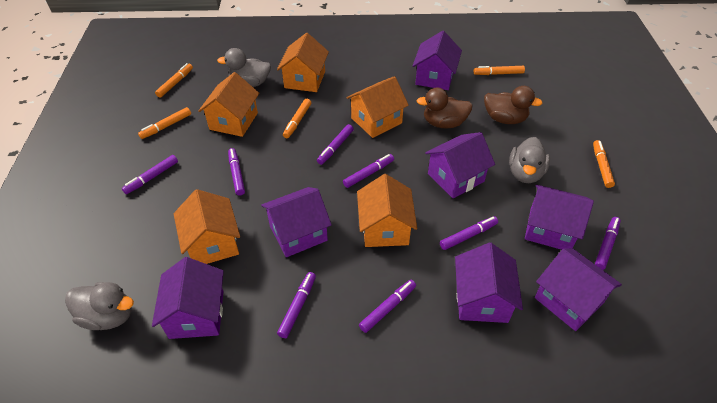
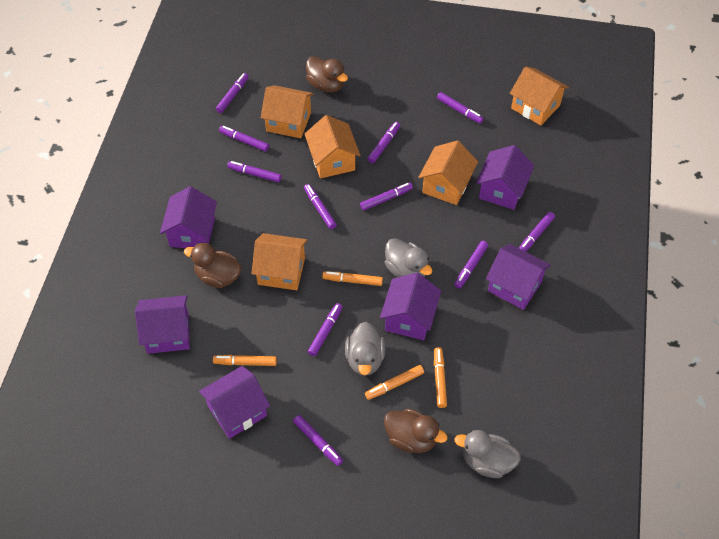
brown duck: 2 -> 3
orange marker: 5 -> 4
purple house: 7 -> 6
purple marker: 8 -> 11

